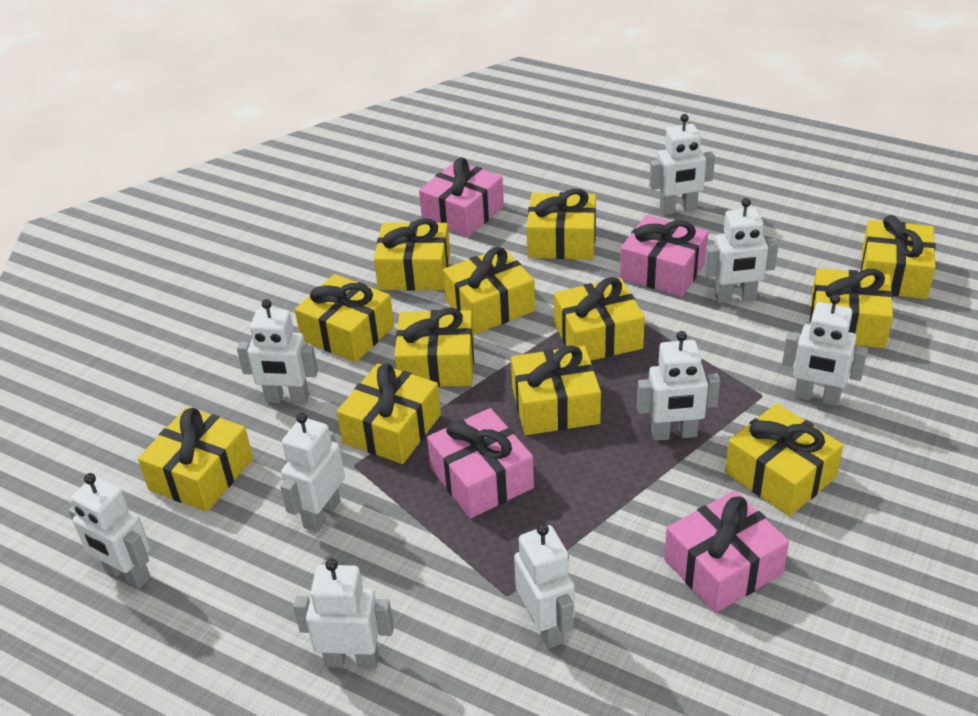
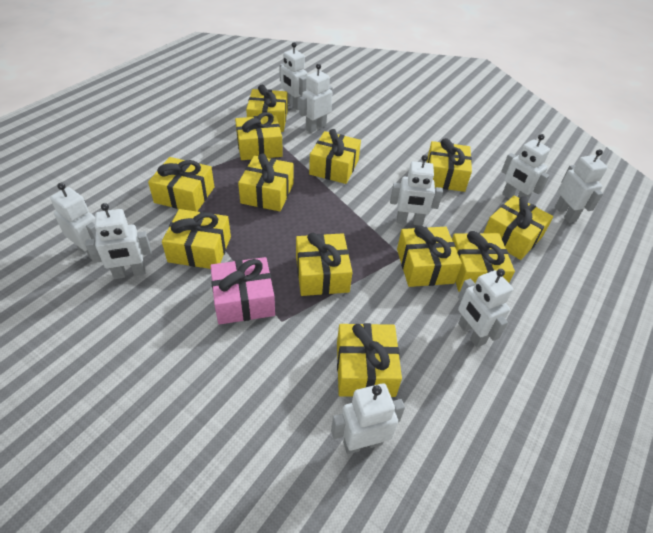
pink gift: 4 -> 1

